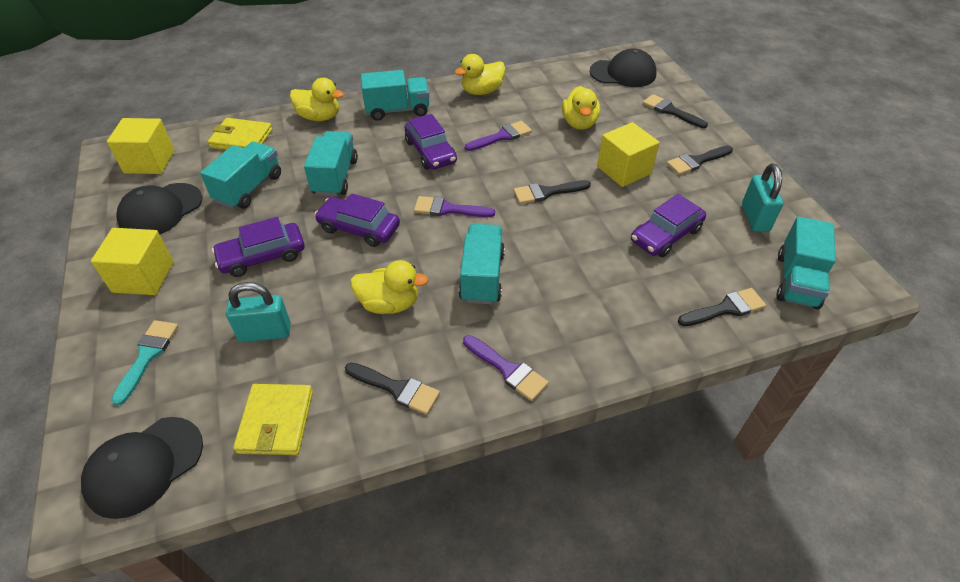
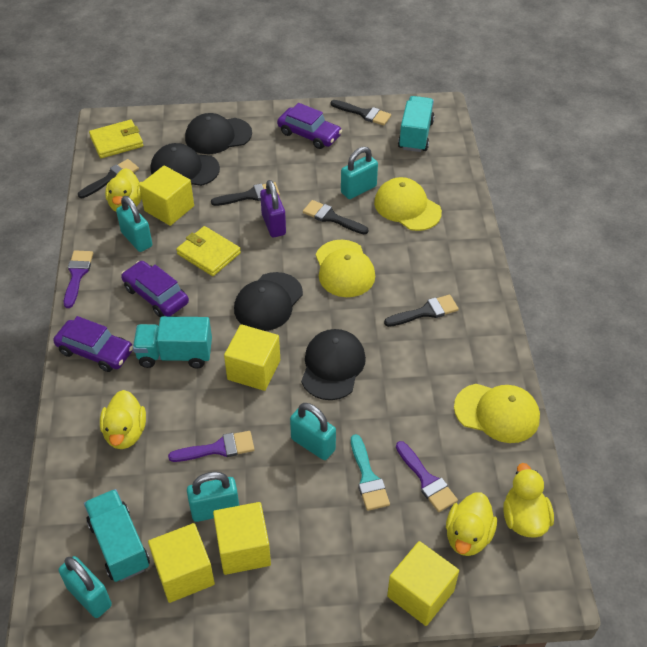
black cap: 3 -> 4
purple car: 4 -> 3
purple padlock: 0 -> 1
turquoise padlock: 2 -> 5
turquoise truck: 5 -> 3
yellow cap: 0 -> 3
yellow cube: 3 -> 5

